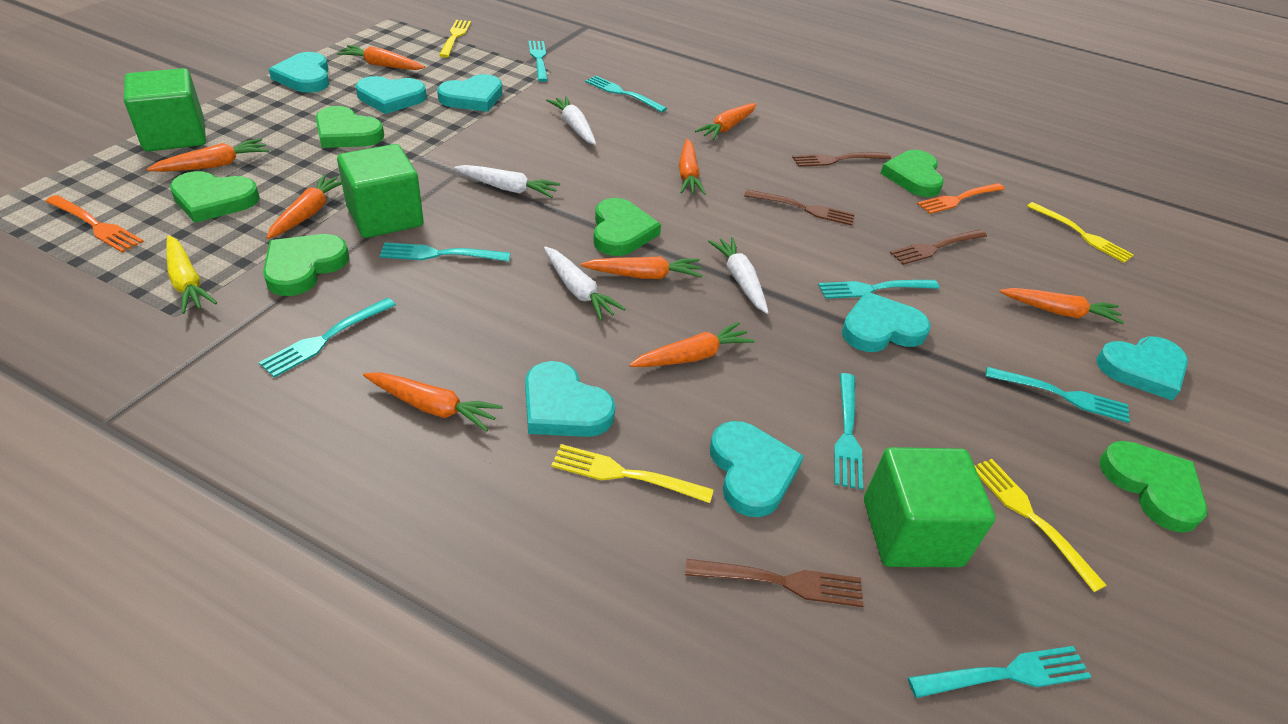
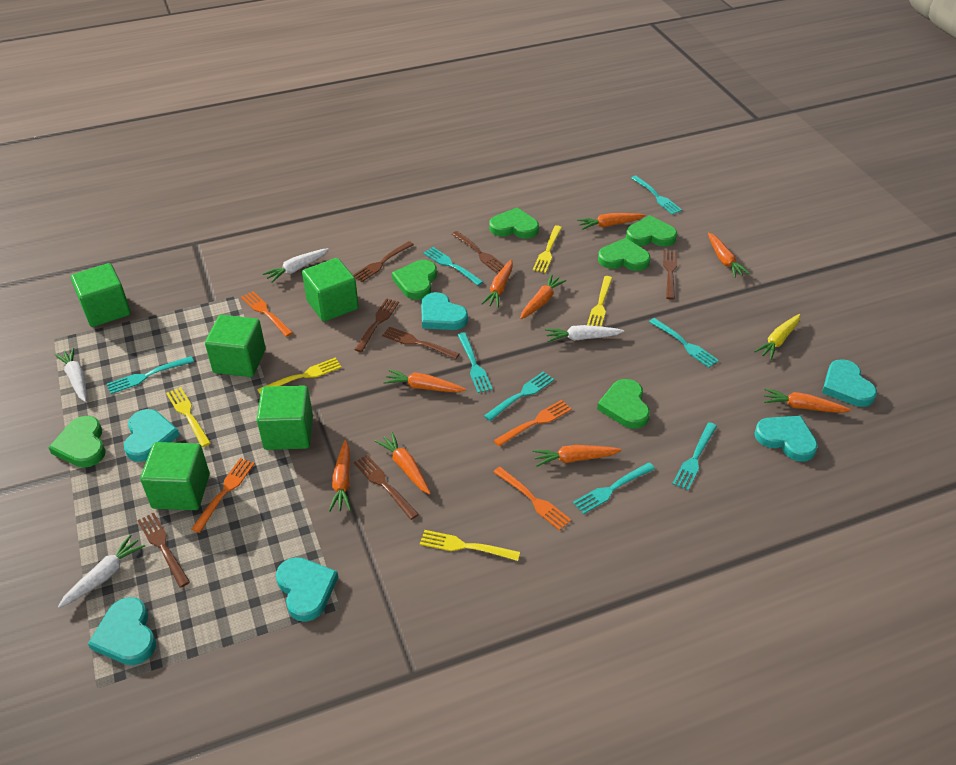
brown fork: 4 -> 7
green cube: 3 -> 5
orange fork: 2 -> 4
turquoise heart: 7 -> 6
yellow fork: 4 -> 5

